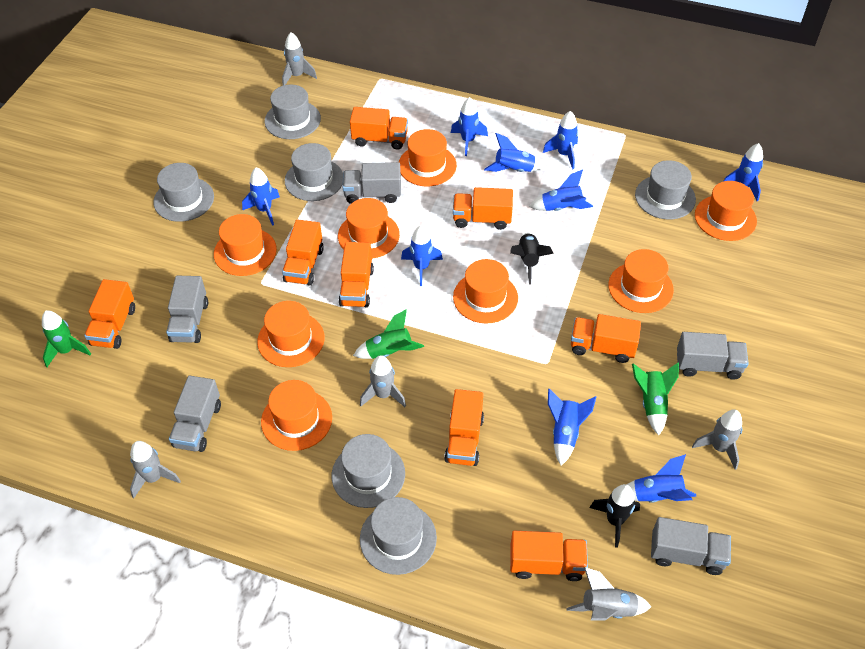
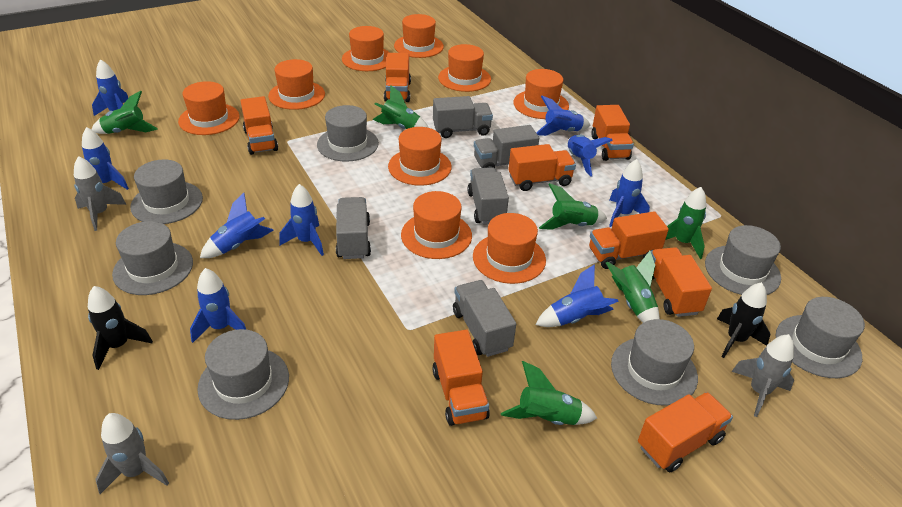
green rocket: 3 -> 6
grey hat: 6 -> 7
grey rocket: 5 -> 3
orange hat: 8 -> 9

